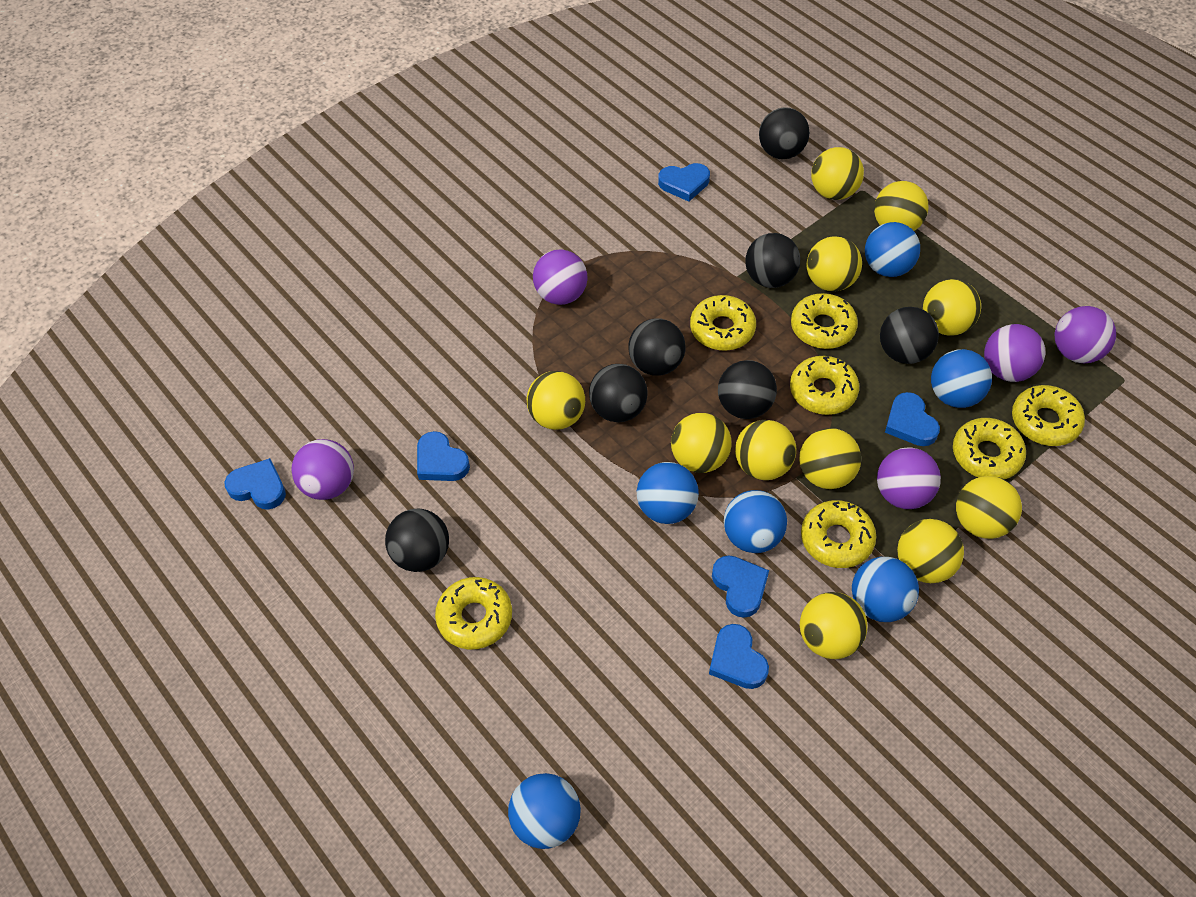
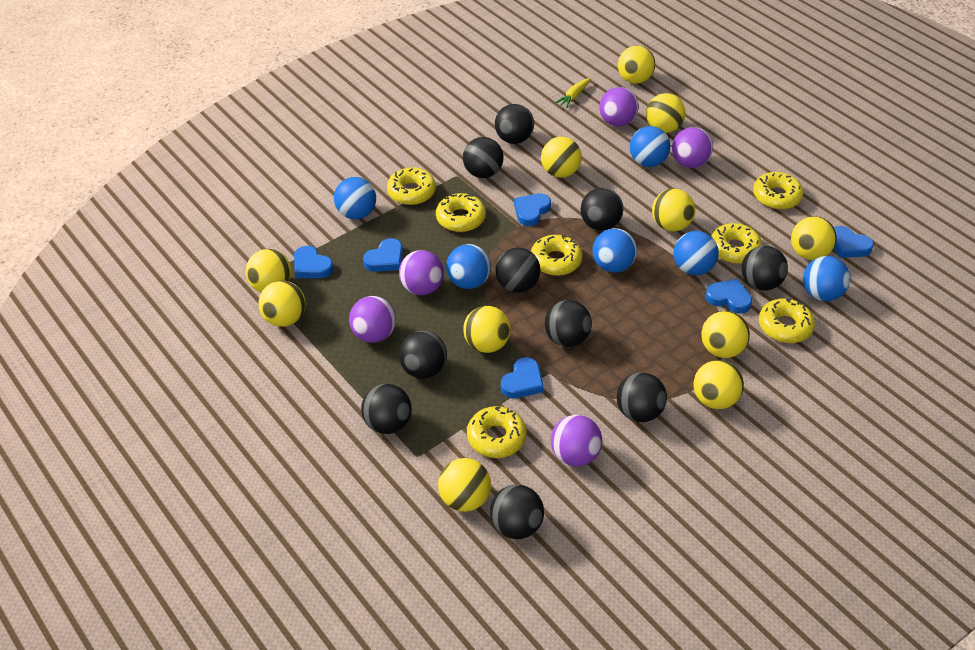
black ball: 7 -> 10
yellow carrot: 0 -> 1

